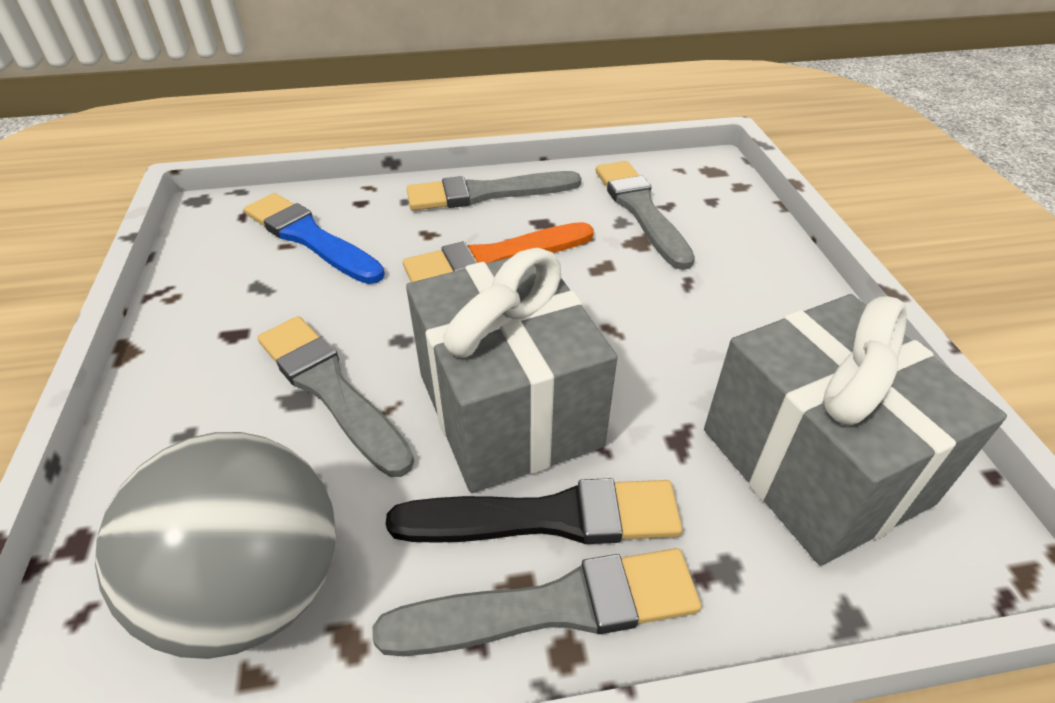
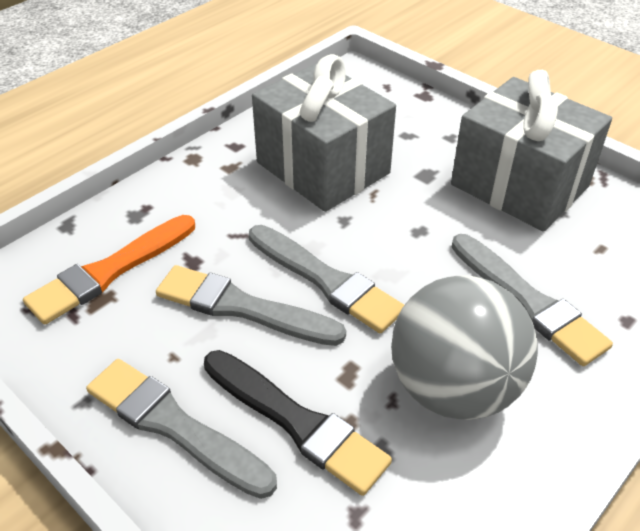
blue brush: 1 -> 0

